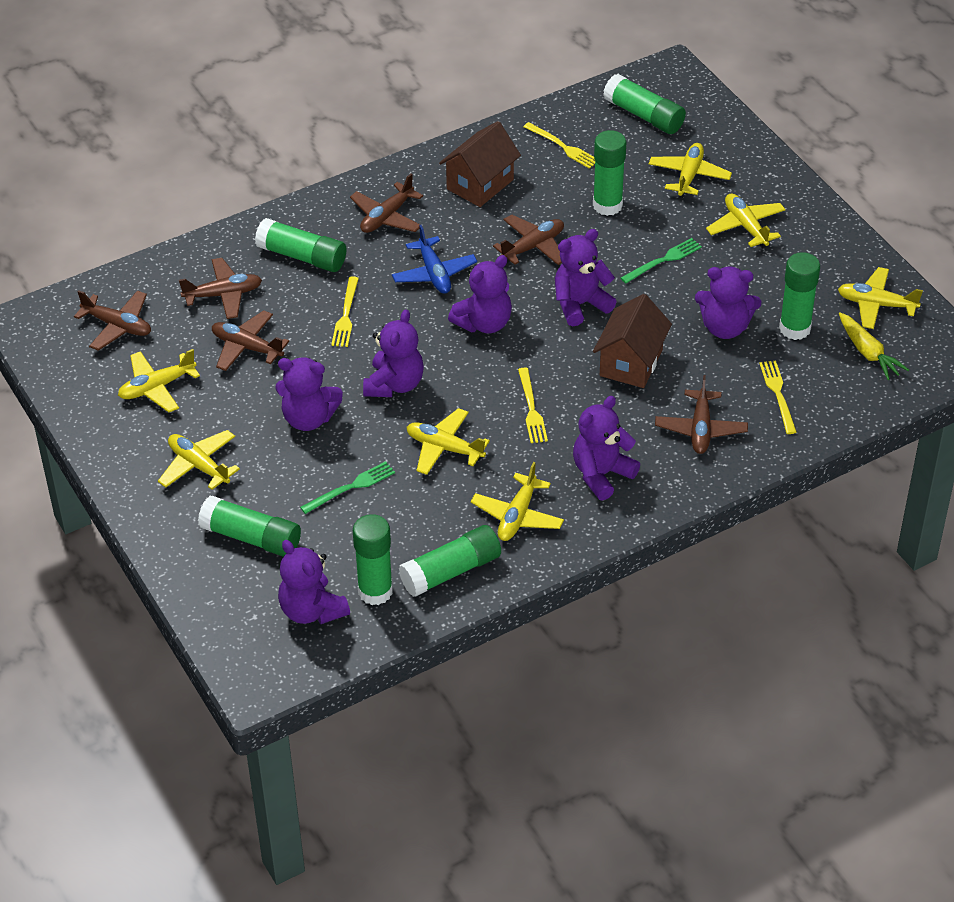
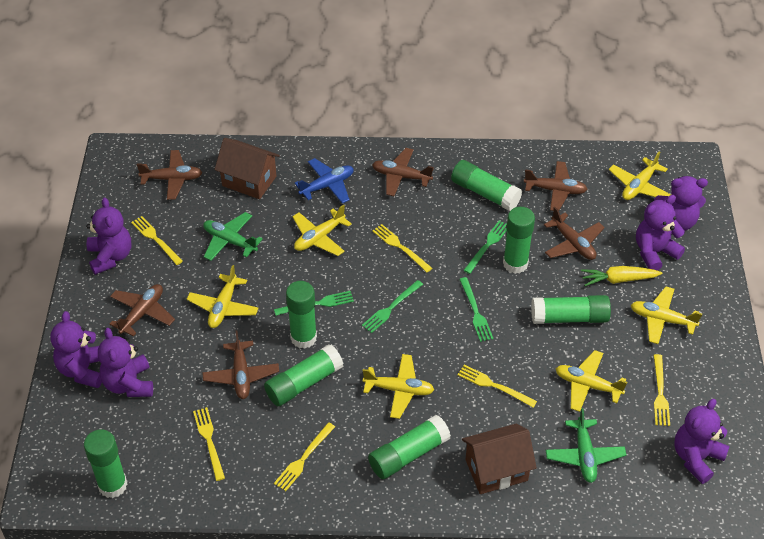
green fork: 2 -> 4
green plane: 0 -> 2
purple teddy bear: 7 -> 6
yellow fork: 4 -> 6
yellow plane: 7 -> 6

